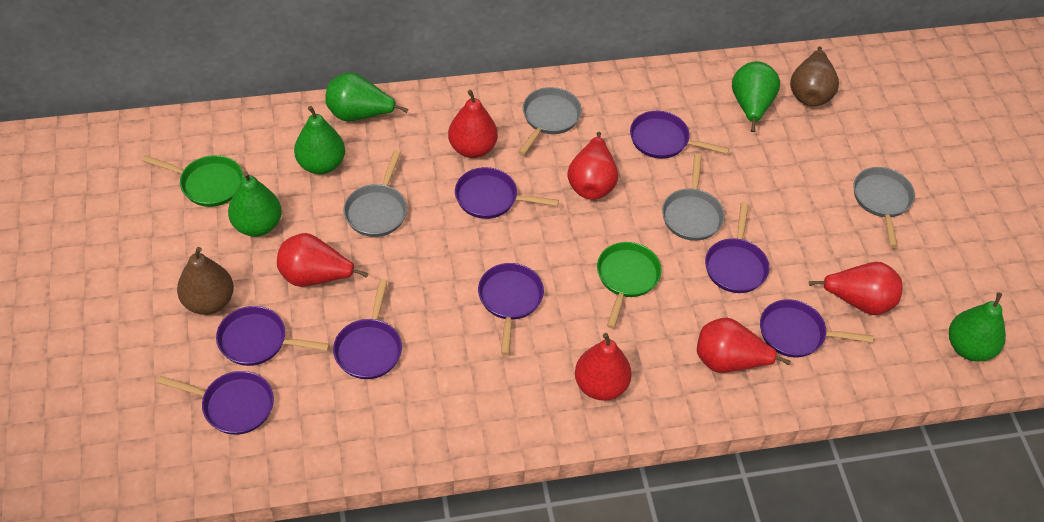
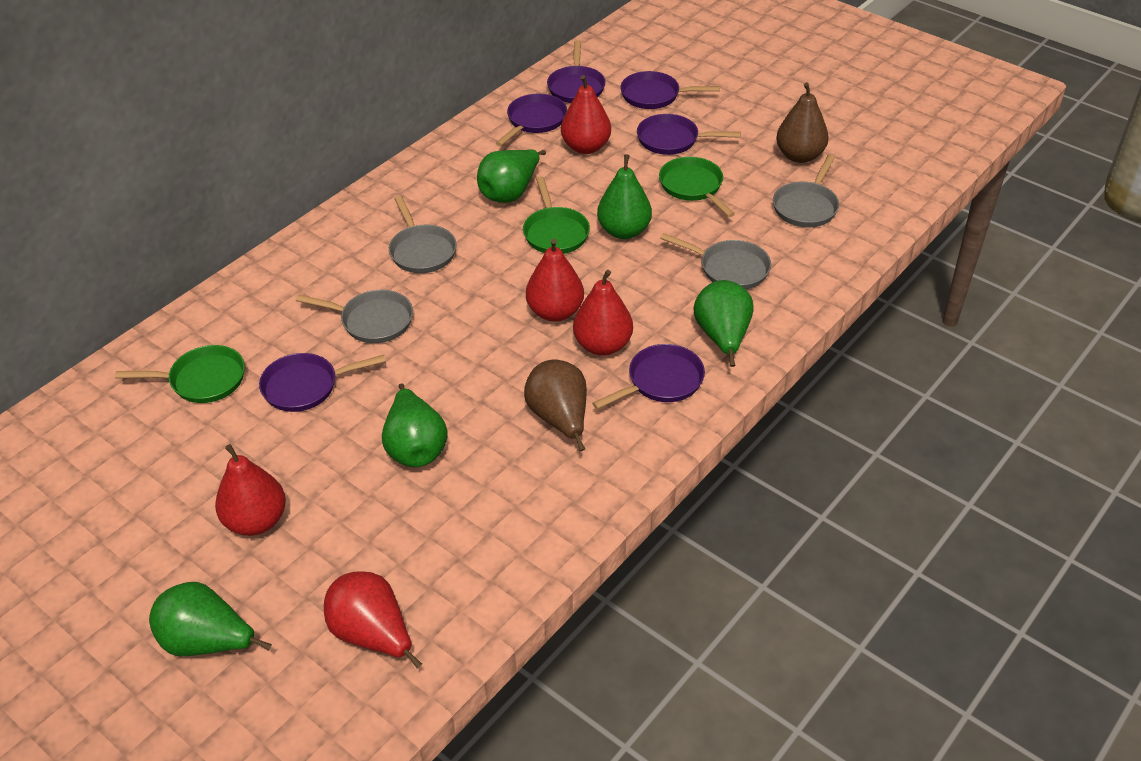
green pan: 2 -> 3
purple pan: 8 -> 6
red pear: 6 -> 5

